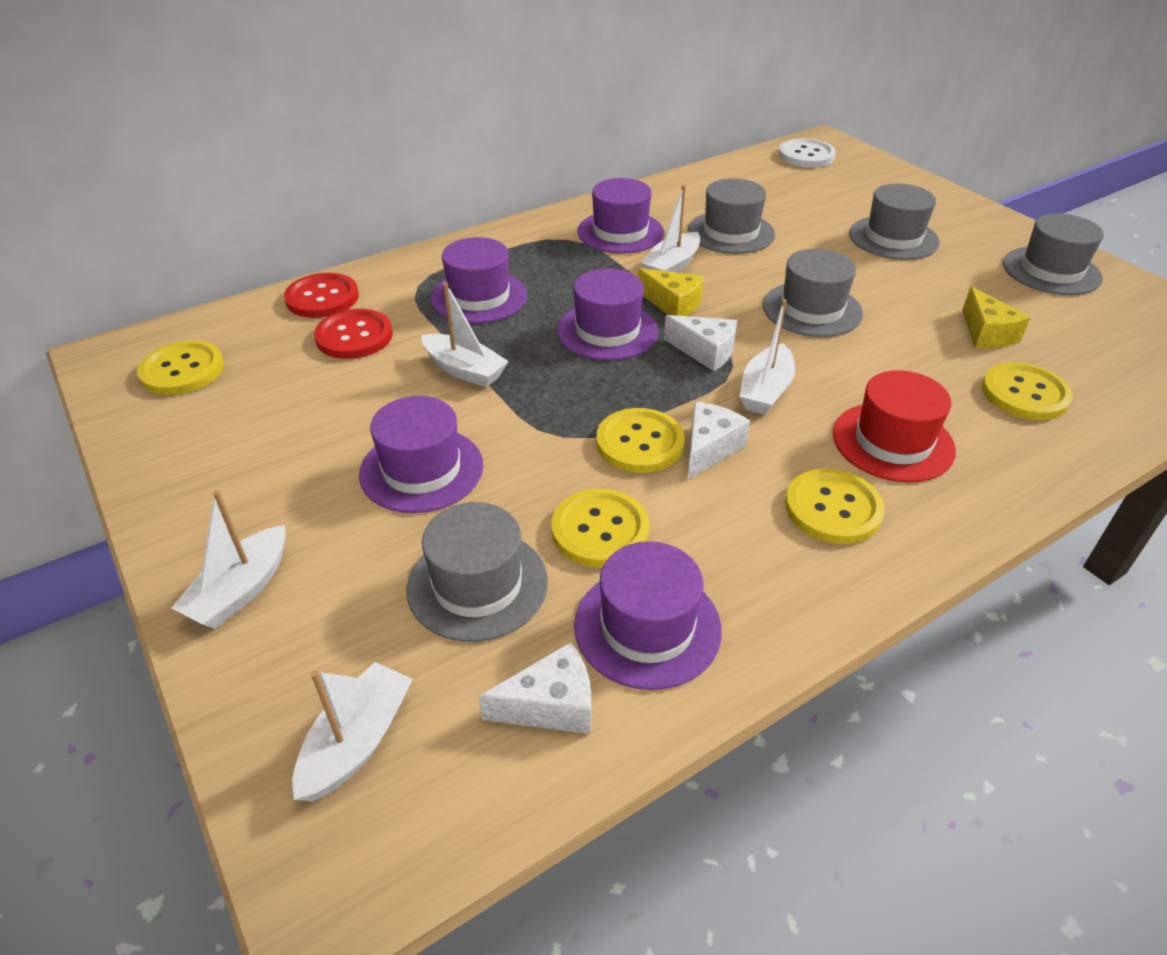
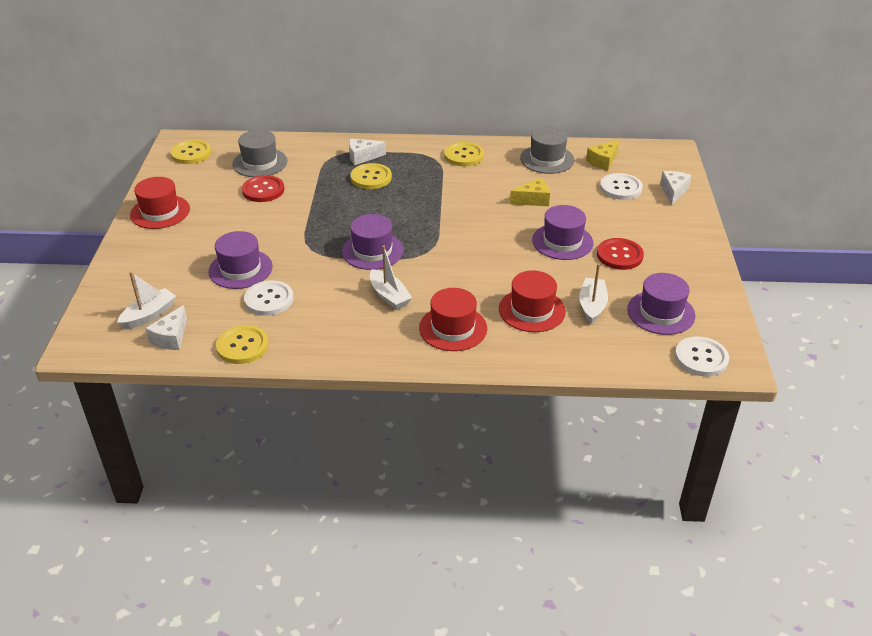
grey hat: 5 -> 2
purple hat: 5 -> 4
red hat: 1 -> 3
white boat: 5 -> 3
white button: 1 -> 3
yellow button: 5 -> 4

